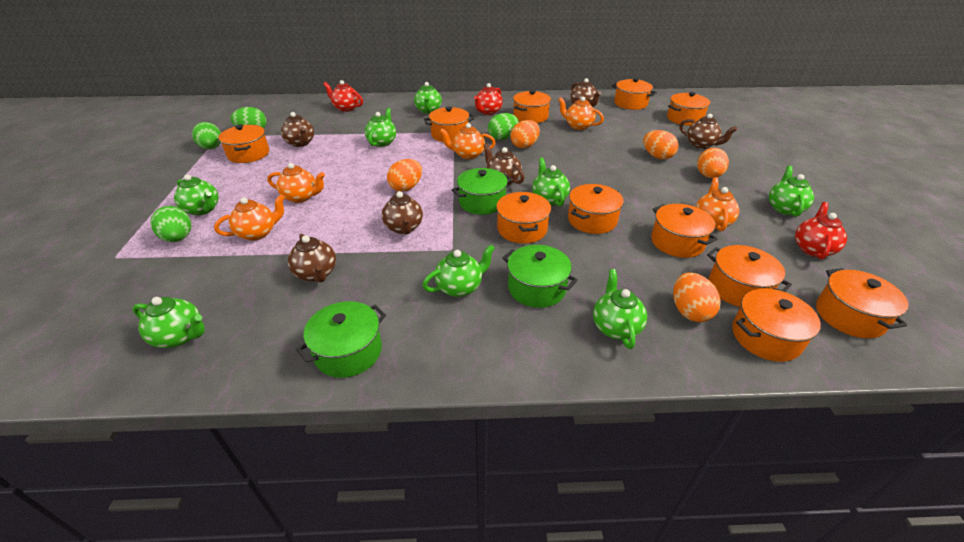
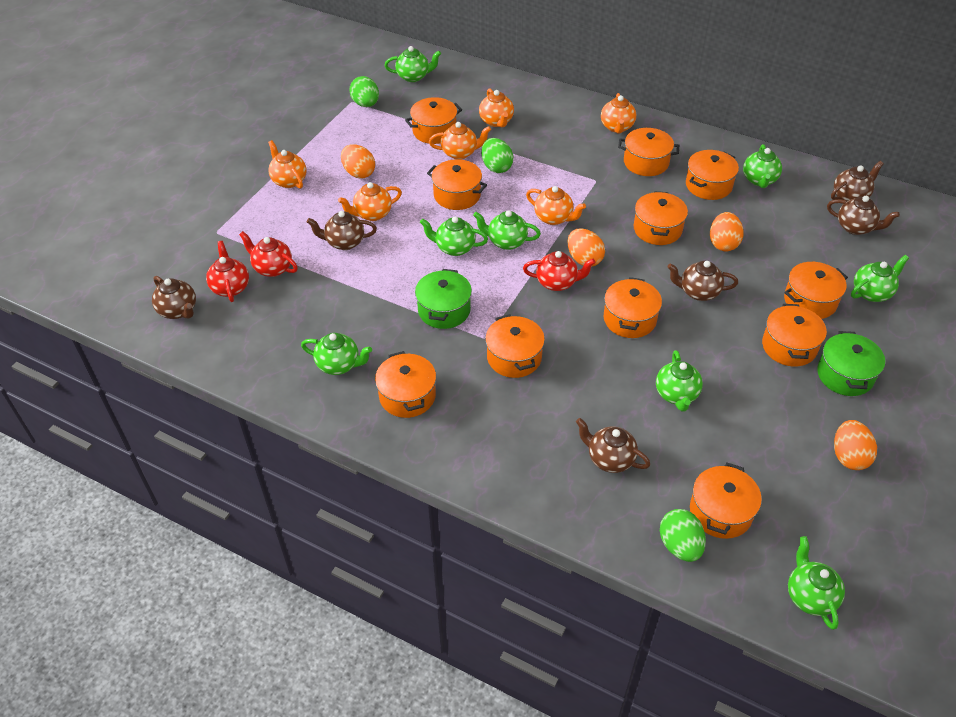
green egg: 4 -> 3
green pot: 3 -> 2
orange egg: 5 -> 4
orange teapot: 5 -> 6

